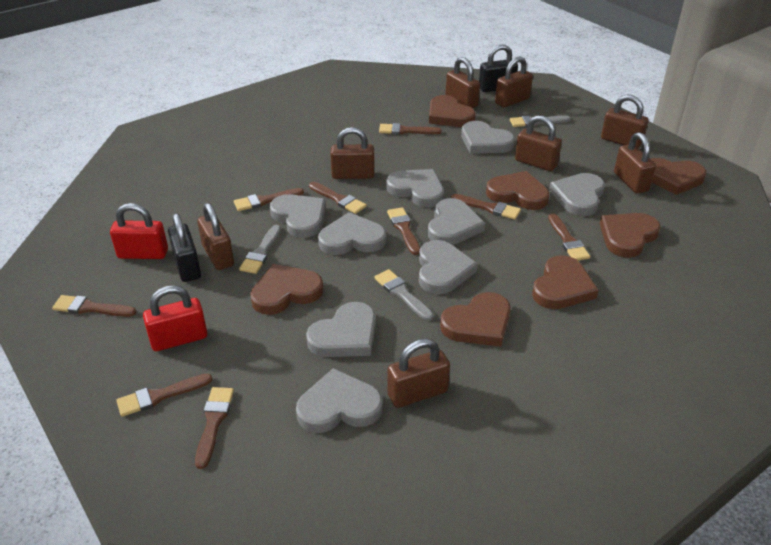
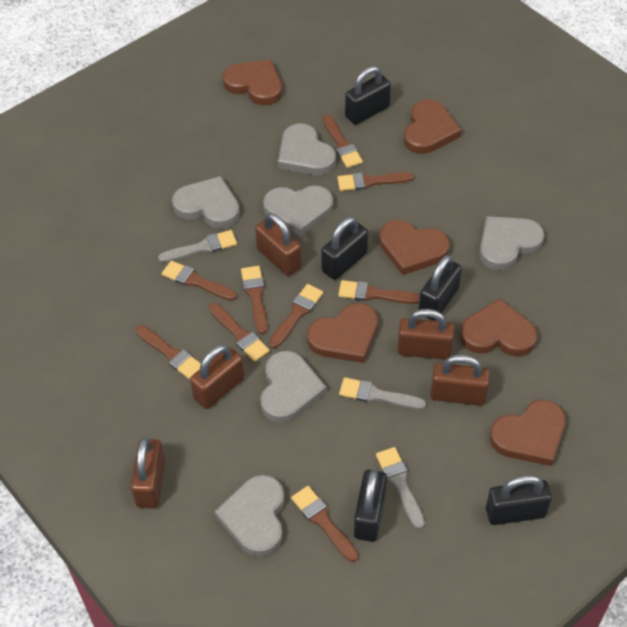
black padlock: 2 -> 5
brown heart: 7 -> 6
brown padlock: 8 -> 5
grey heart: 9 -> 6
red padlock: 2 -> 0

